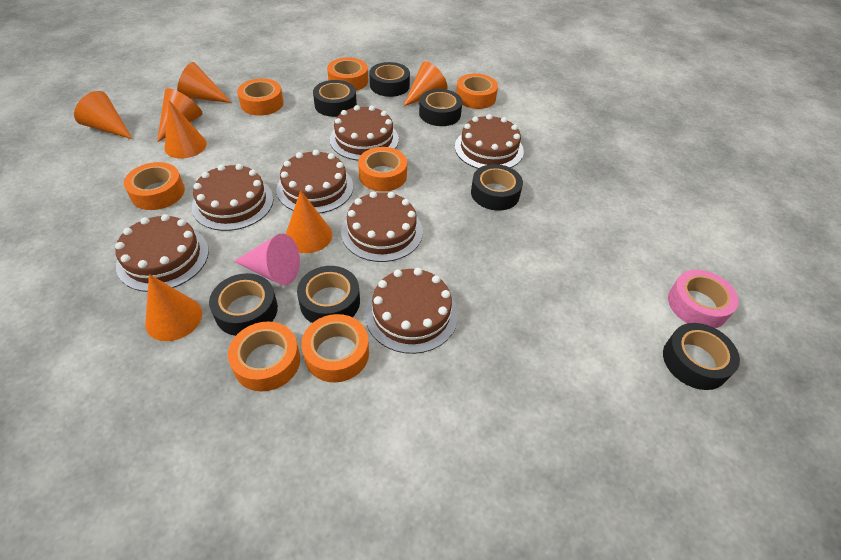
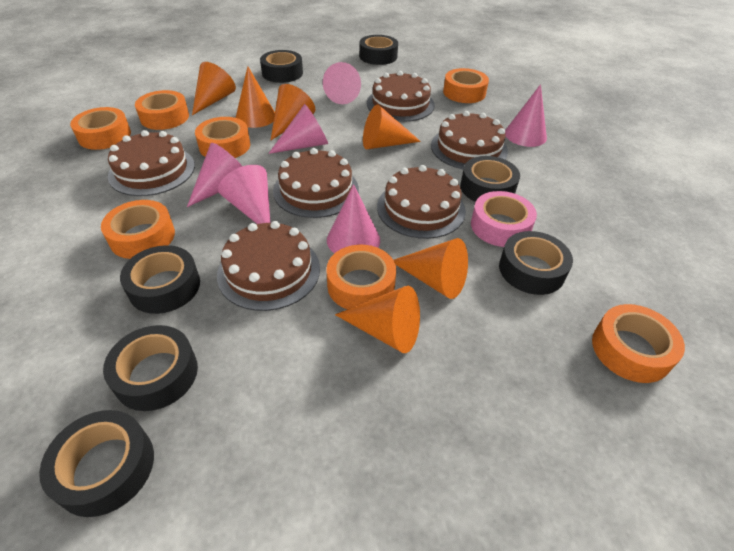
brown cake: 7 -> 6
orange cone: 7 -> 6
pink cone: 1 -> 6

